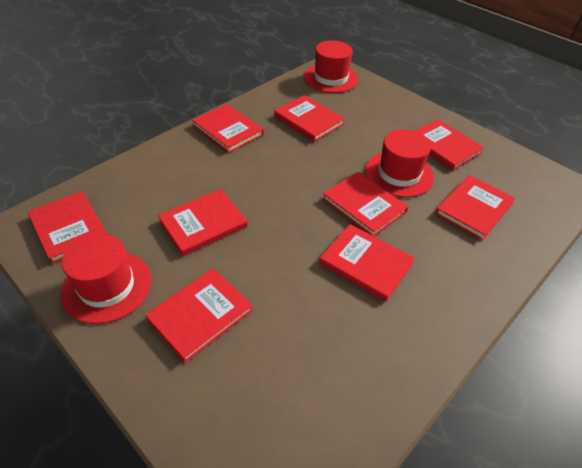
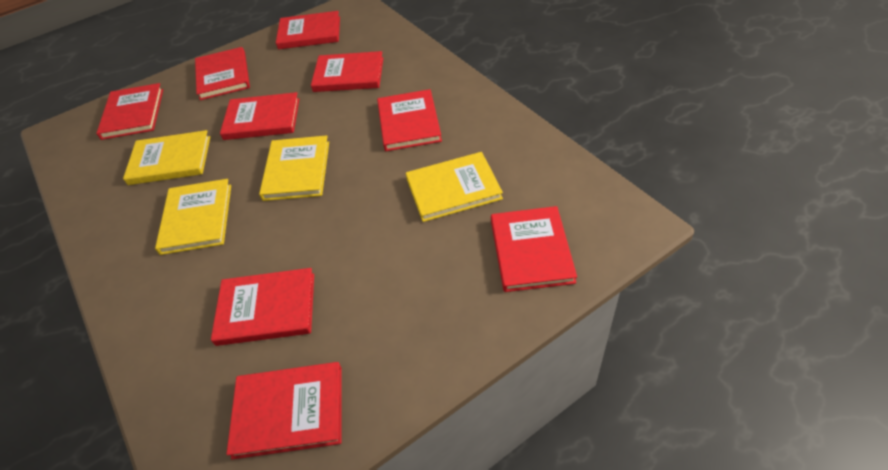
red hat: 3 -> 0
yellow book: 0 -> 4

